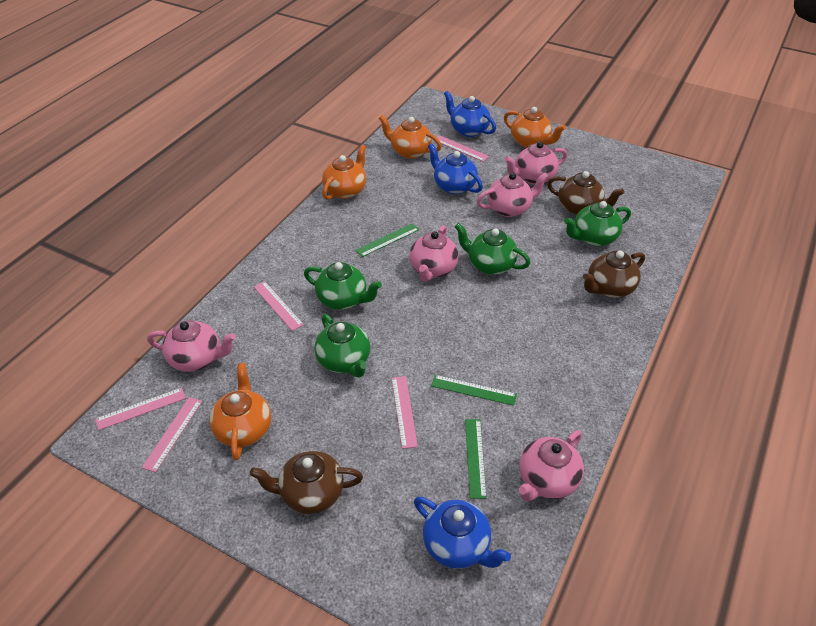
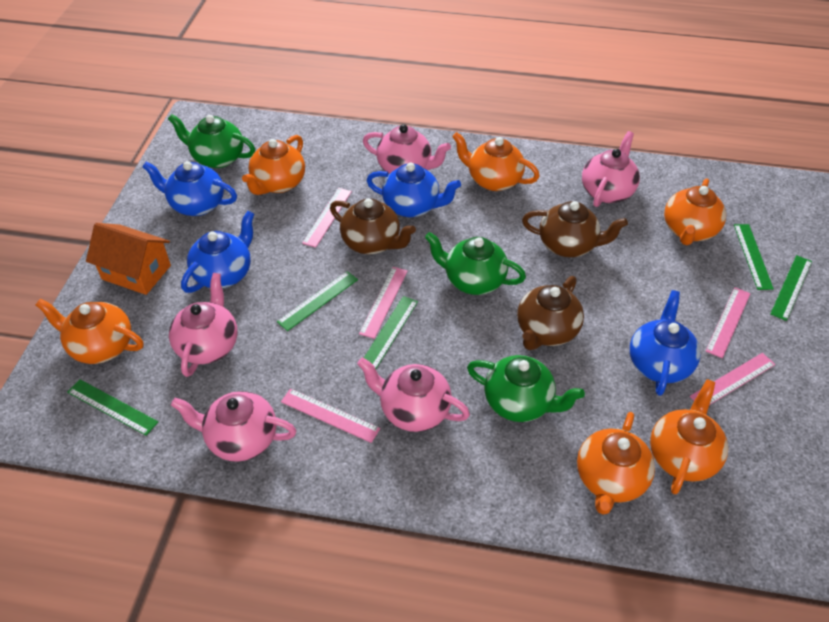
blue teapot: 3 -> 4
green ruler: 3 -> 5
green teapot: 4 -> 3
orange house: 0 -> 1
orange teapot: 4 -> 6

